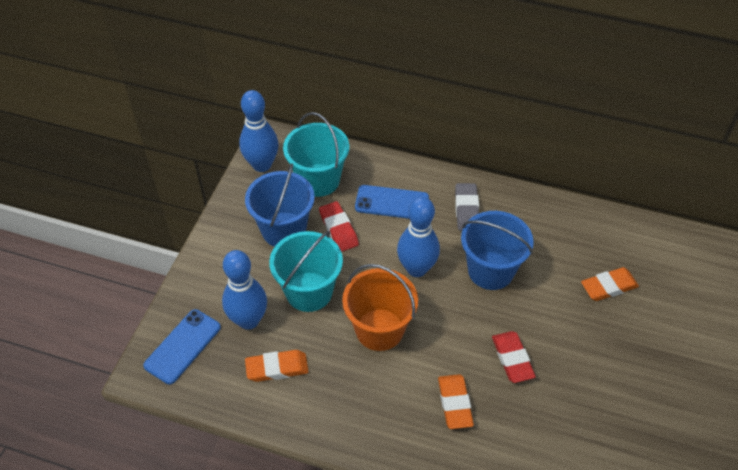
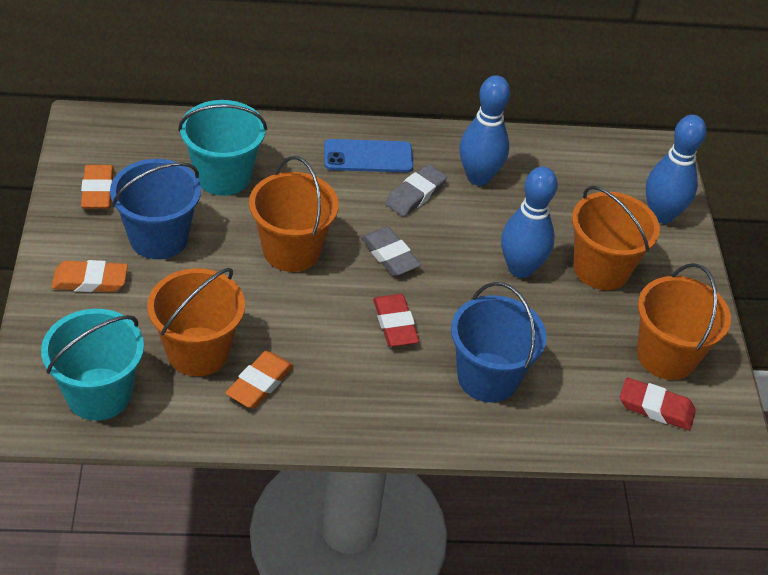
blue phone: 2 -> 1
grey eraser: 1 -> 2
orange bucket: 1 -> 4

